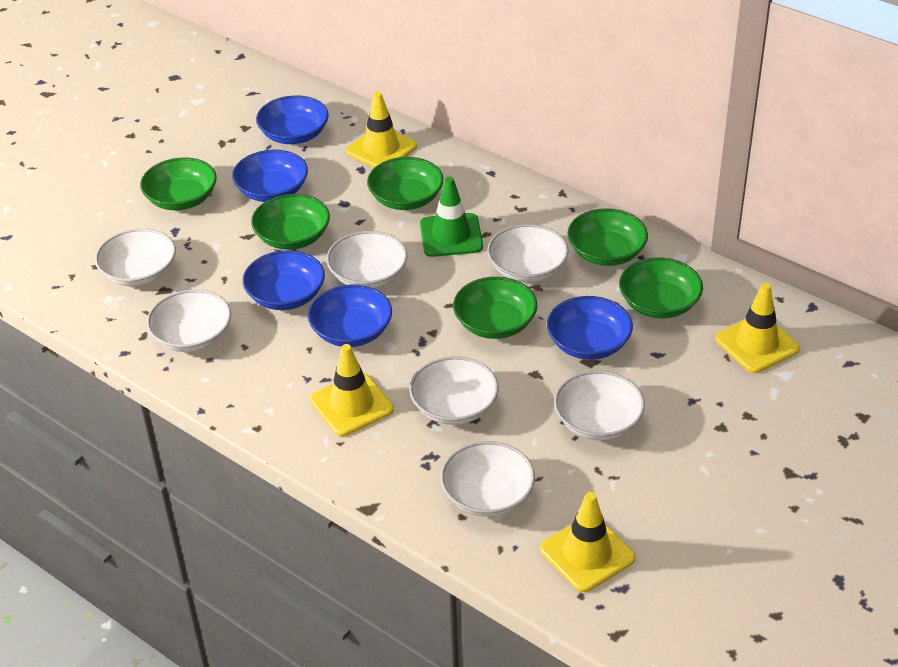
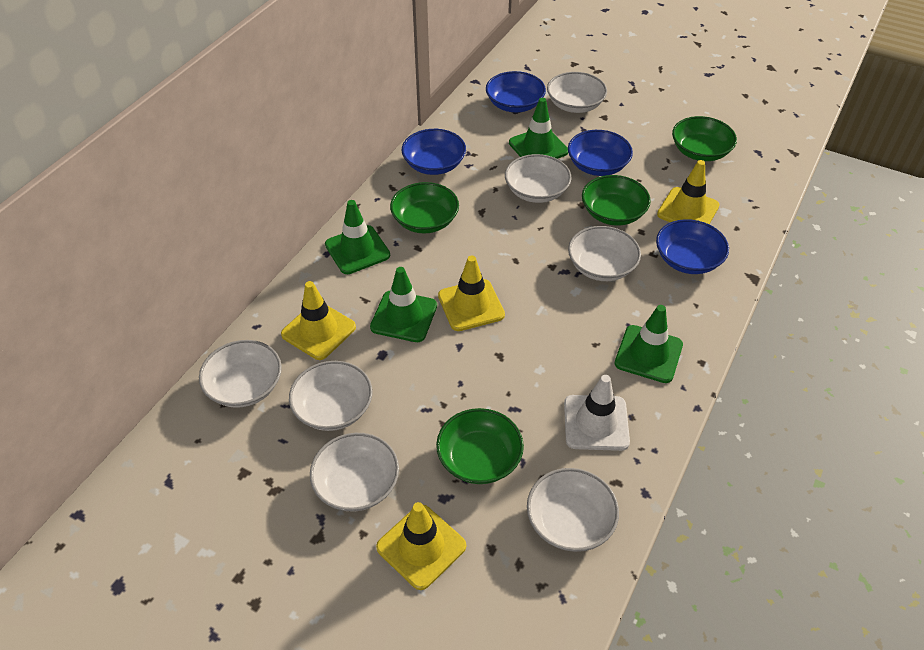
blue bowl: 5 -> 4
green bowl: 6 -> 4
green traffic cone: 1 -> 4
white traffic cone: 0 -> 1

